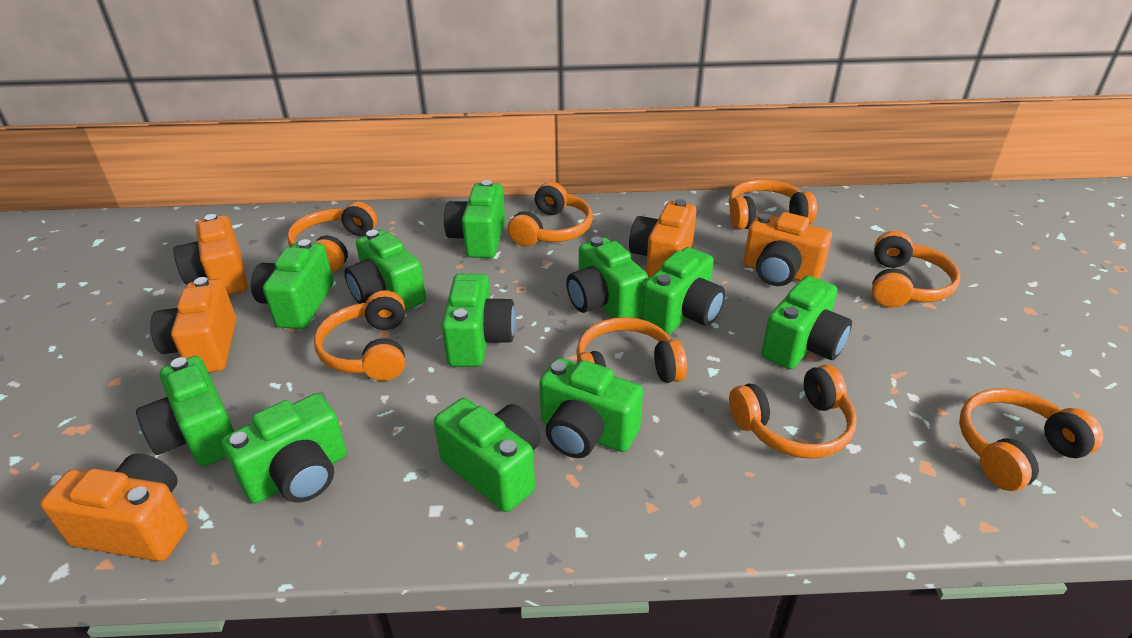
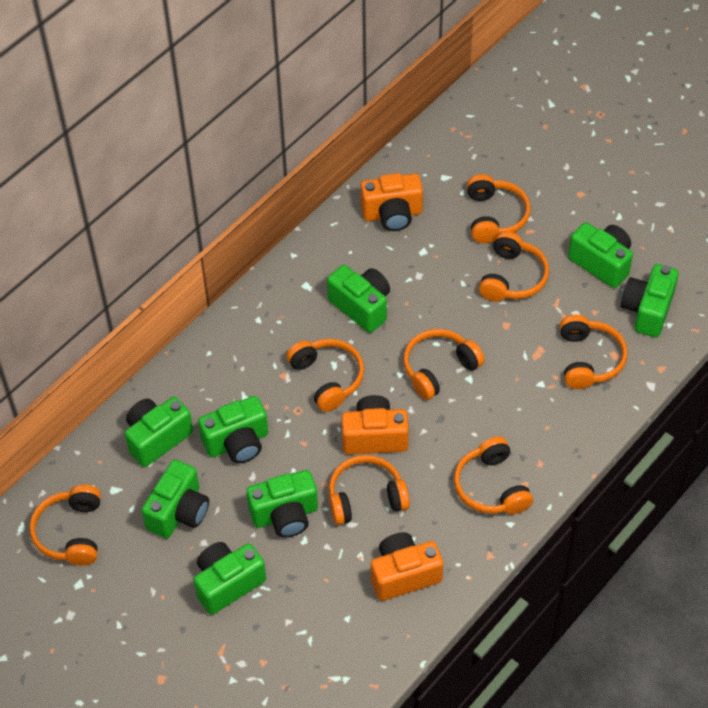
green camera: 11 -> 8
orange camera: 5 -> 3

